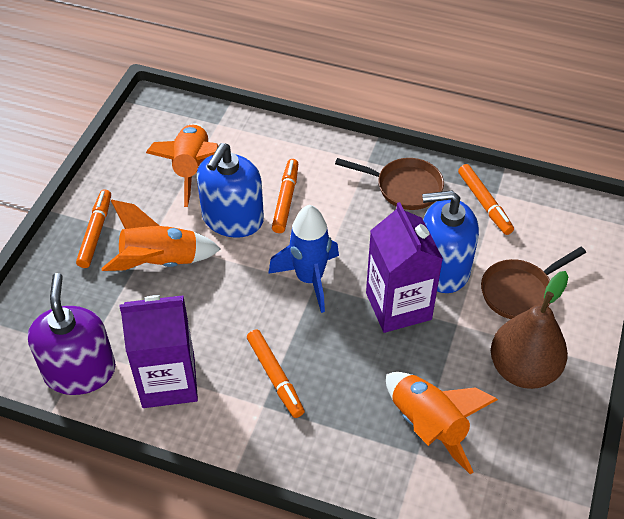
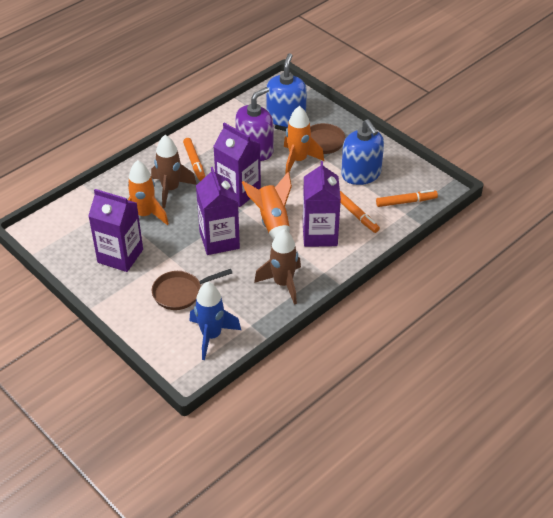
brown pear: 1 -> 0
brown rocket: 0 -> 2
orange marker: 4 -> 3
purple carton: 2 -> 4

